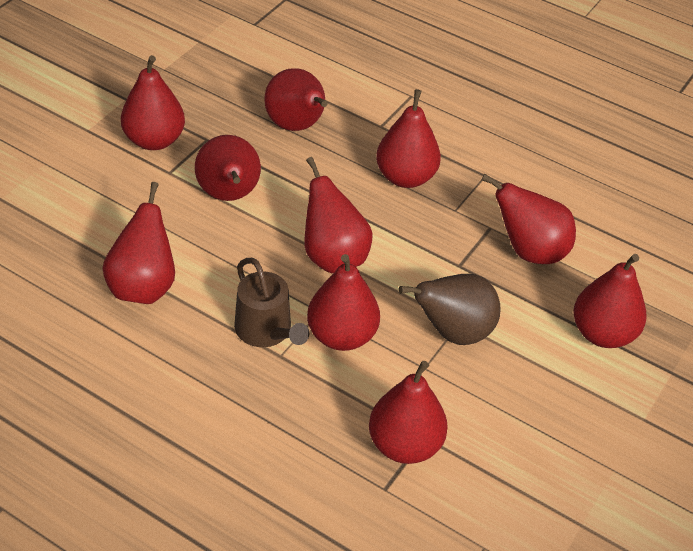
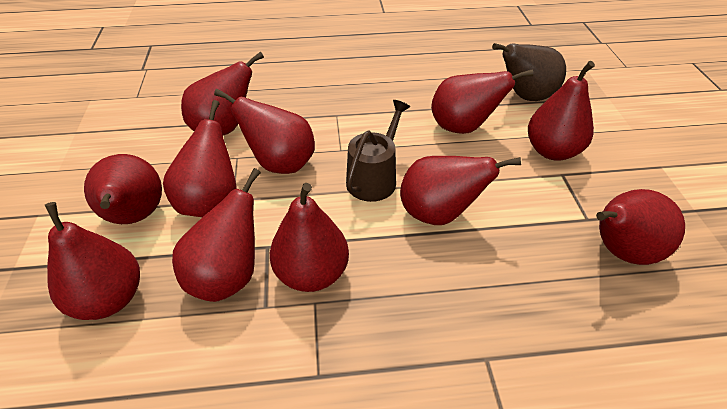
red pear: 10 -> 11

